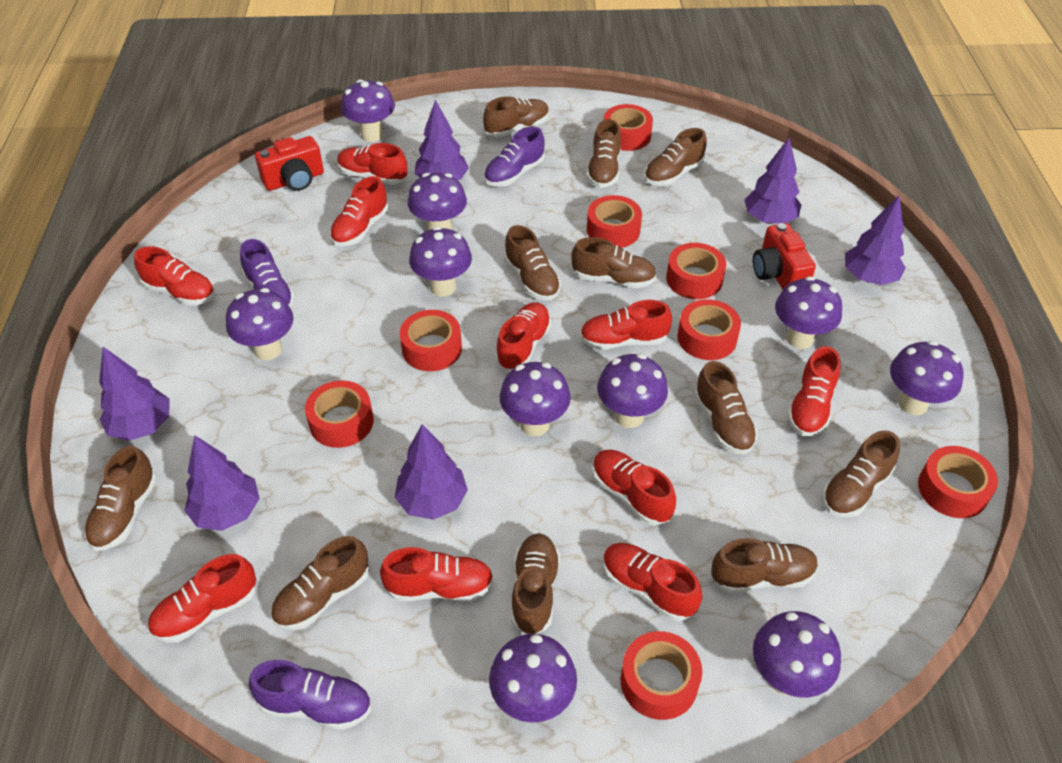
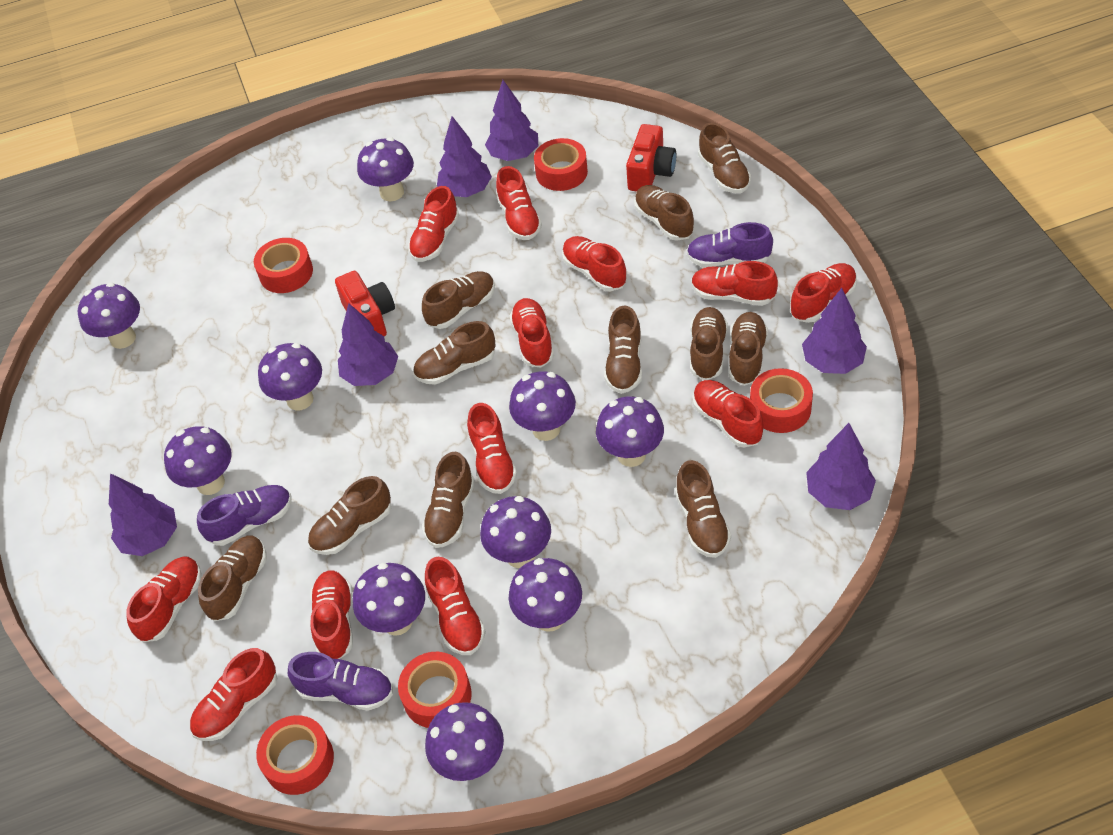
red shoe: 10 -> 12
red tape: 8 -> 5

